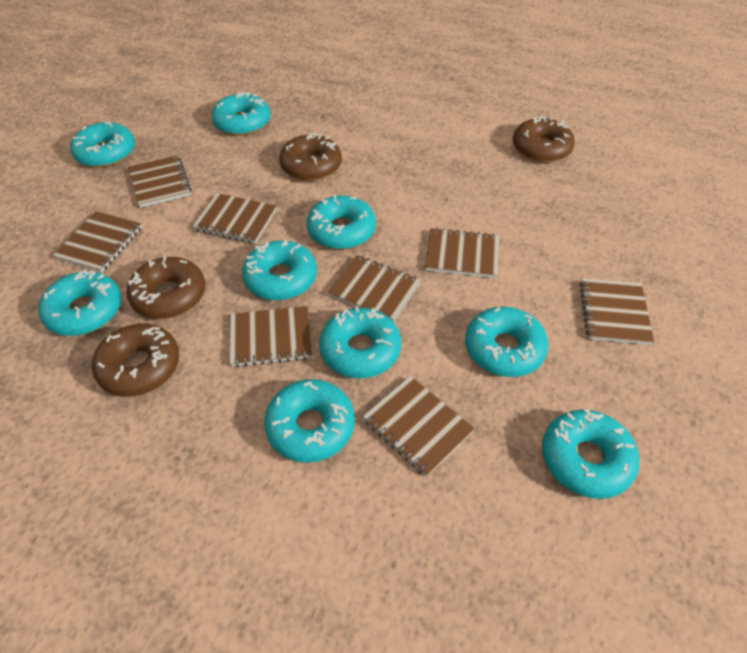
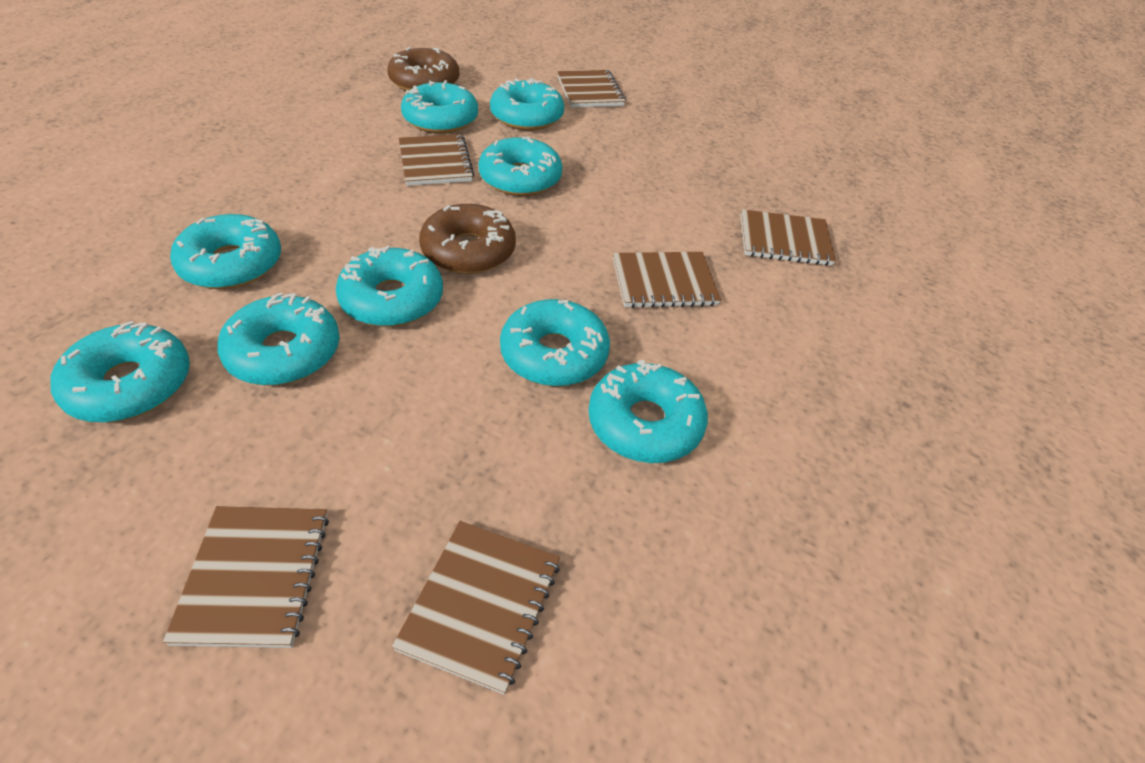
brown donut: 4 -> 2
brown notebook: 8 -> 6

